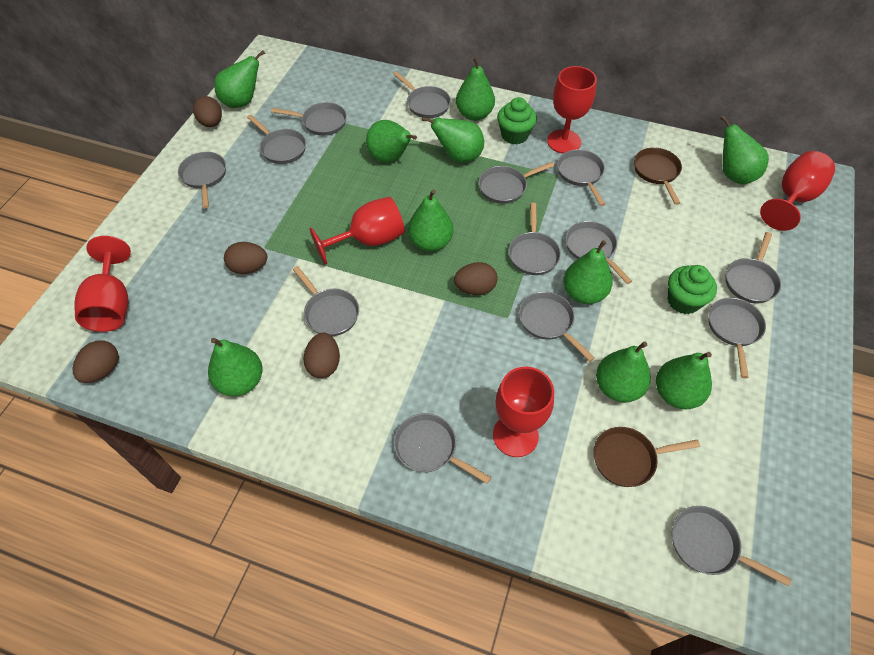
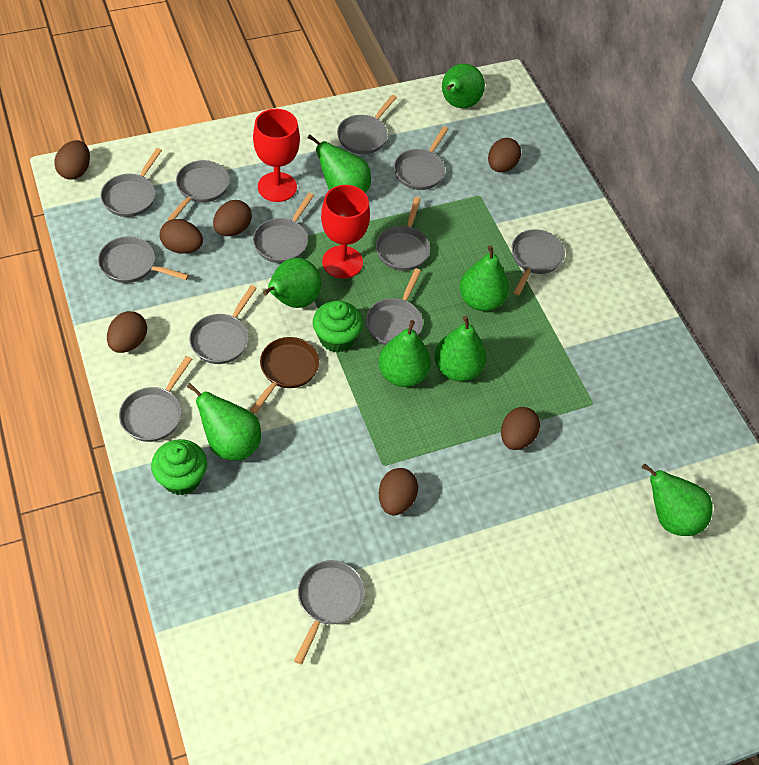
brown egg: 5 -> 7
brown pan: 2 -> 1
green pear: 10 -> 8
grey pan: 14 -> 12
red goblet: 5 -> 2

